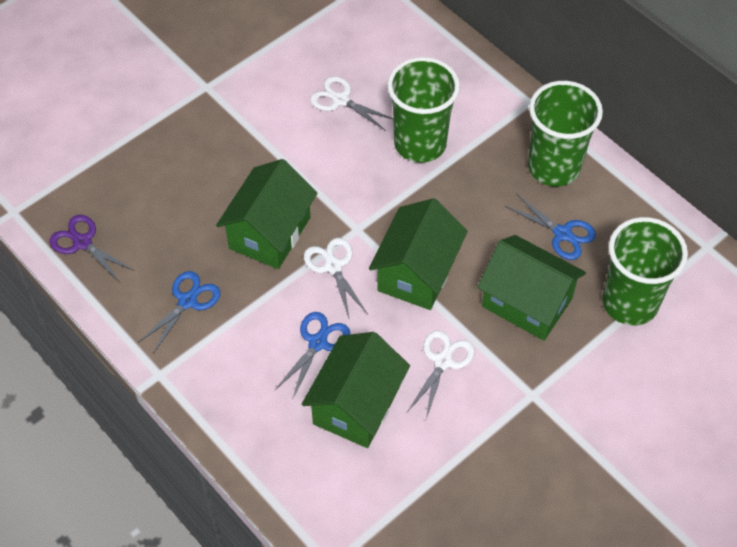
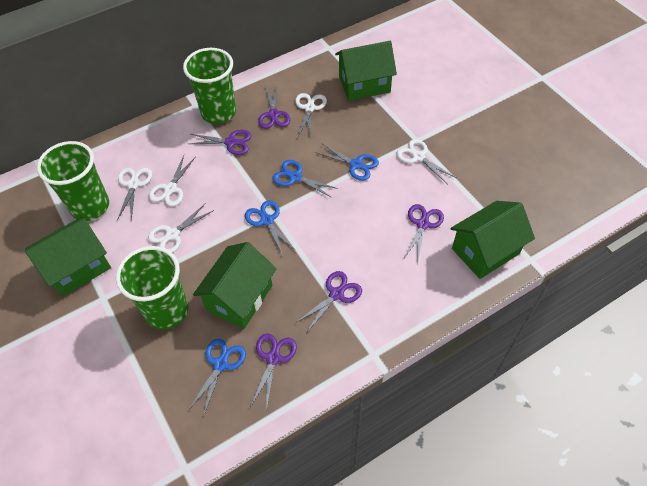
blue scissors: 3 -> 4
purple scissors: 1 -> 5
white scissors: 3 -> 5

